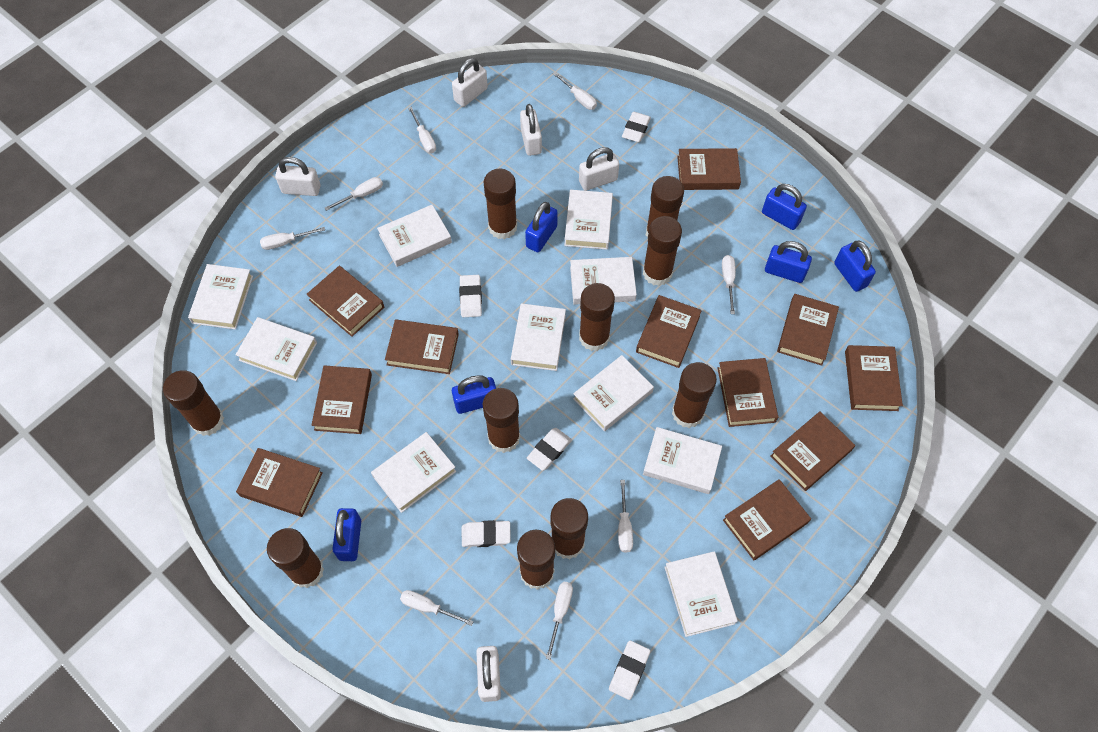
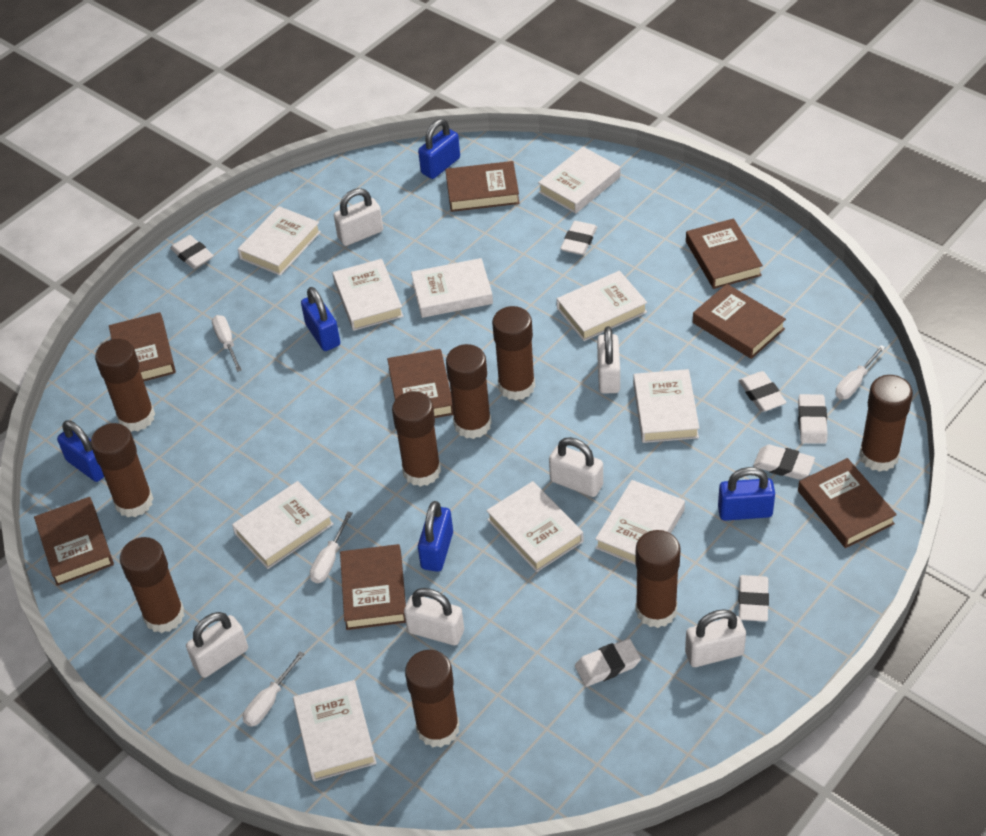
blue padlock: 6 -> 5
brown book: 11 -> 8
brown glue stick: 10 -> 9
white eraser: 5 -> 7
white padlock: 5 -> 6
white screwdriver: 8 -> 4

